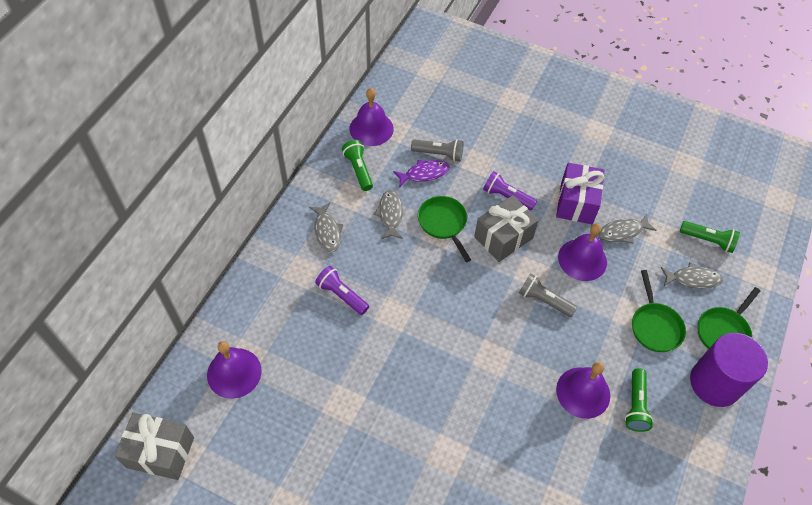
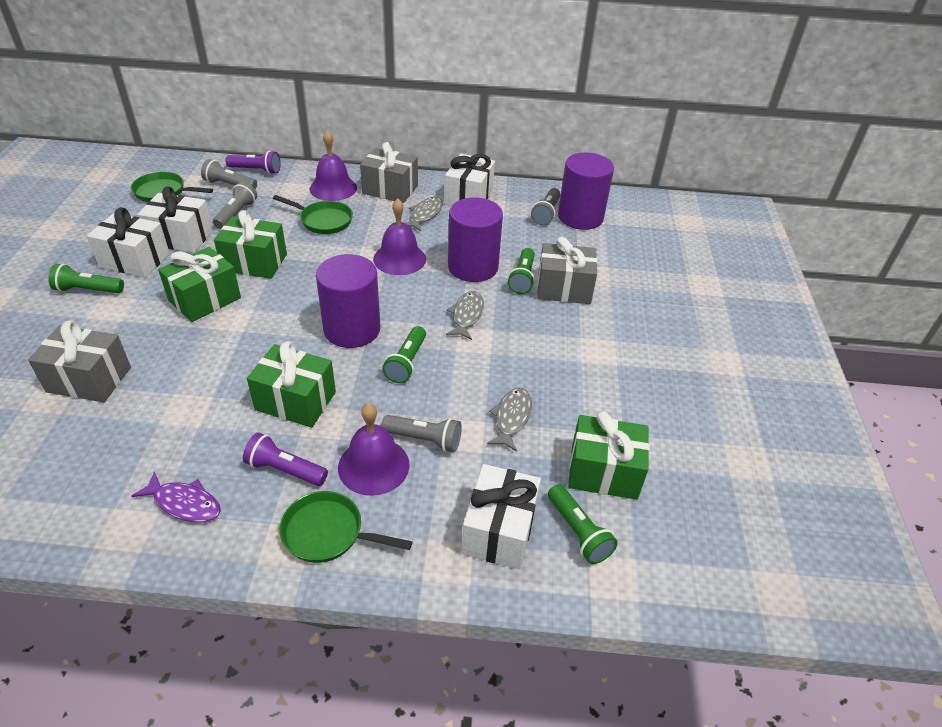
green flashlight: 3 -> 4
green gift: 0 -> 4
grey fish: 4 -> 3
grey flashlight: 2 -> 4
grey gift: 2 -> 3
purple bell: 4 -> 3
purple cylinder: 1 -> 3
purple gift: 1 -> 0
white gift: 0 -> 4

